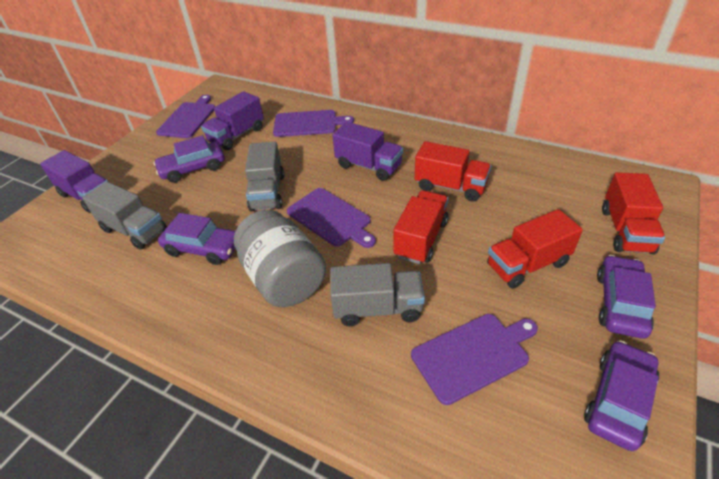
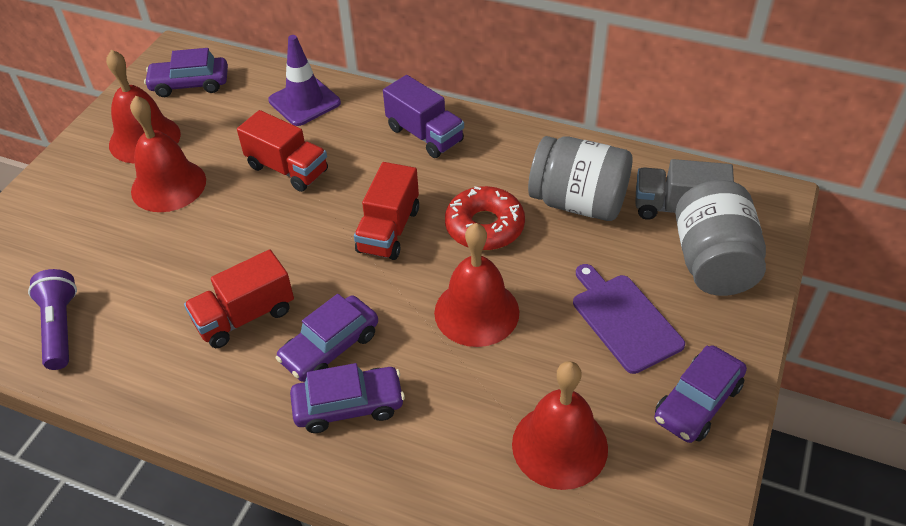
grey jar: 1 -> 2
grey truck: 3 -> 1
purple cutting board: 4 -> 1
purple flashlight: 0 -> 1
purple traffic cone: 0 -> 1
purple truck: 3 -> 1
red bell: 0 -> 4
red donut: 0 -> 1
red truck: 4 -> 3

